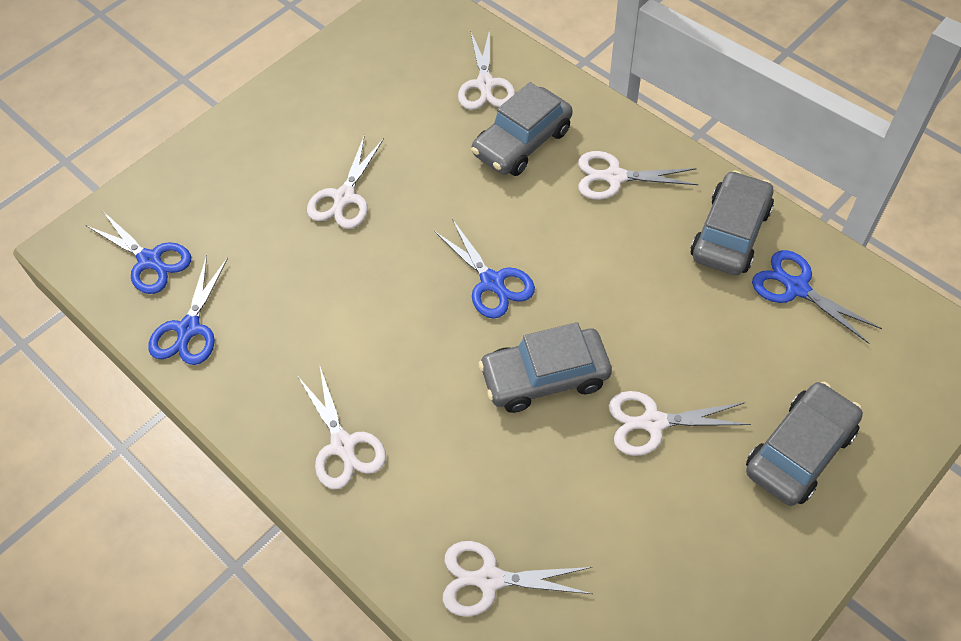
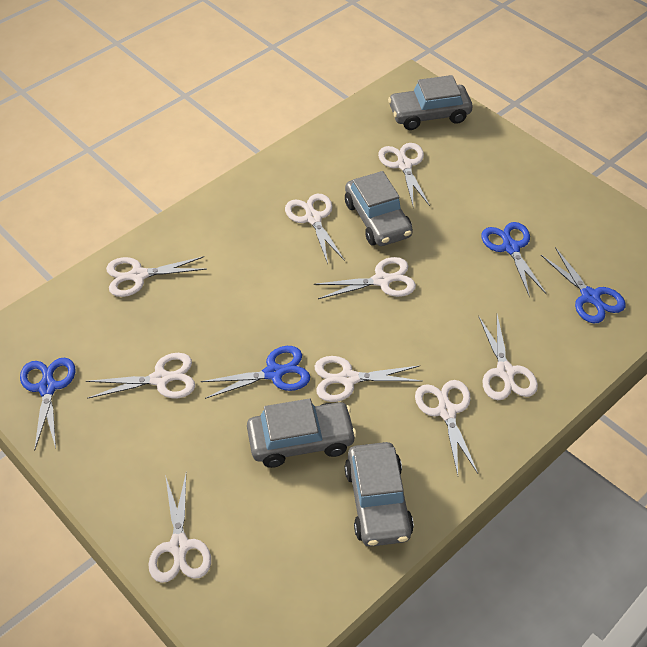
white scissors: 6 -> 9

